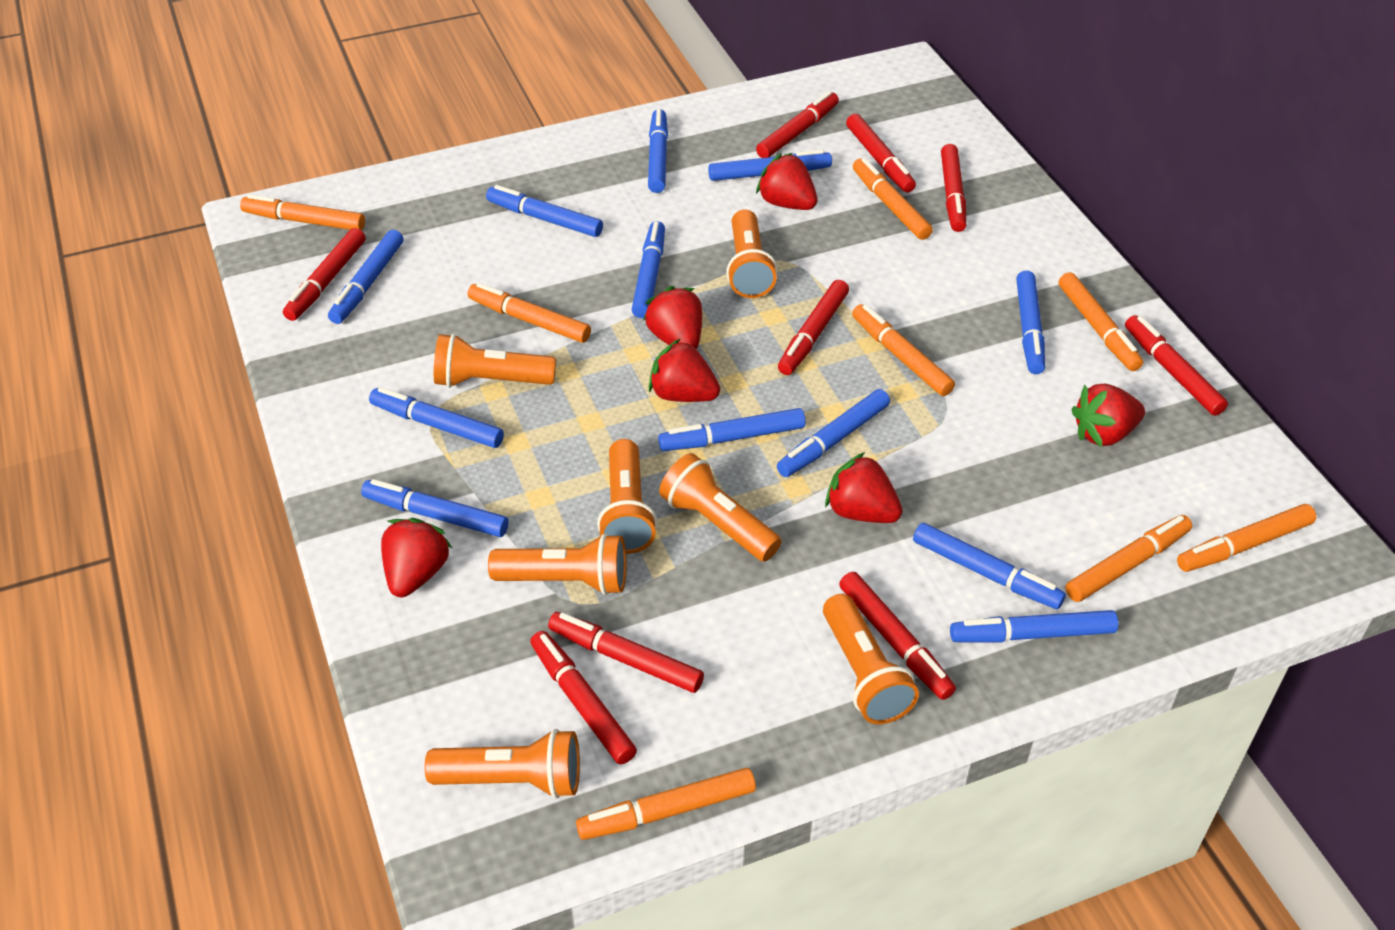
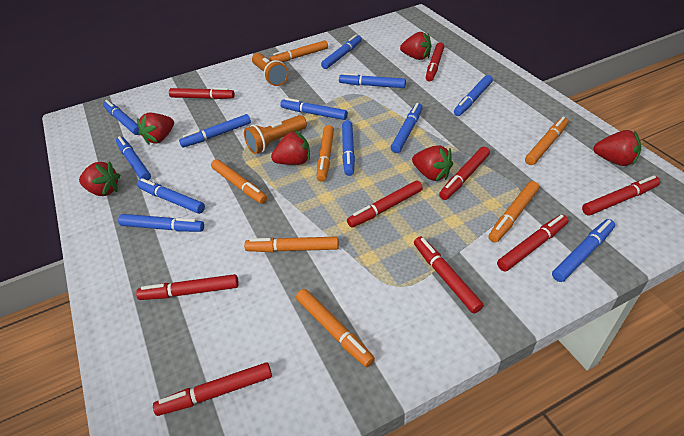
orange flashlight: 7 -> 2
orange marker: 8 -> 7

